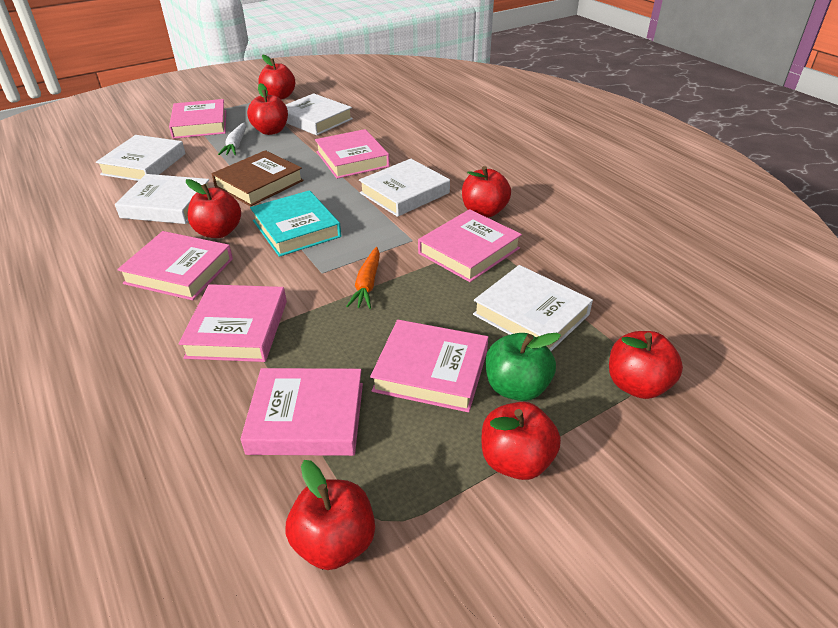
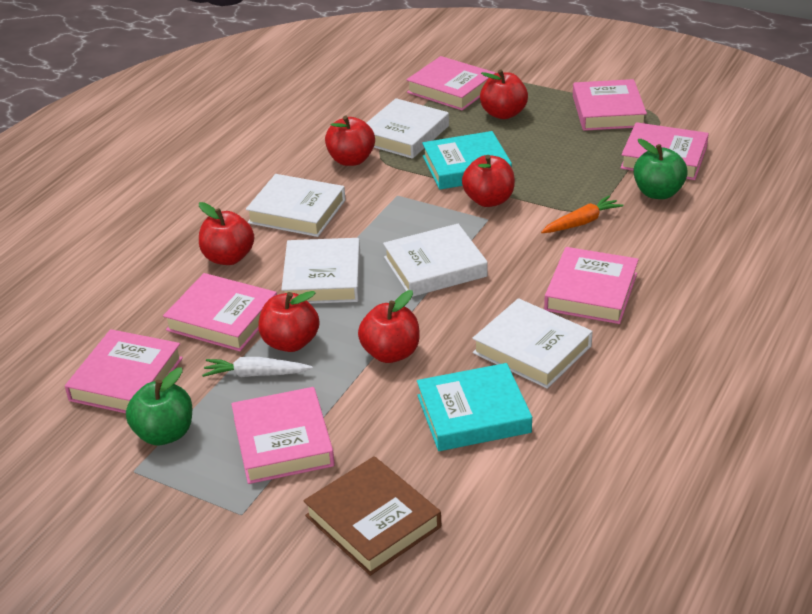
green apple: 1 -> 2
red apple: 7 -> 6
turquoise book: 1 -> 2

